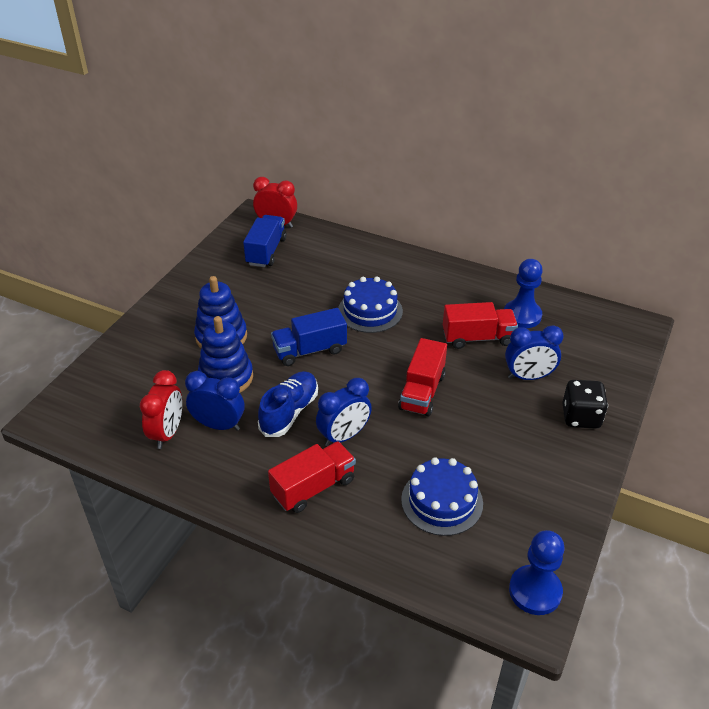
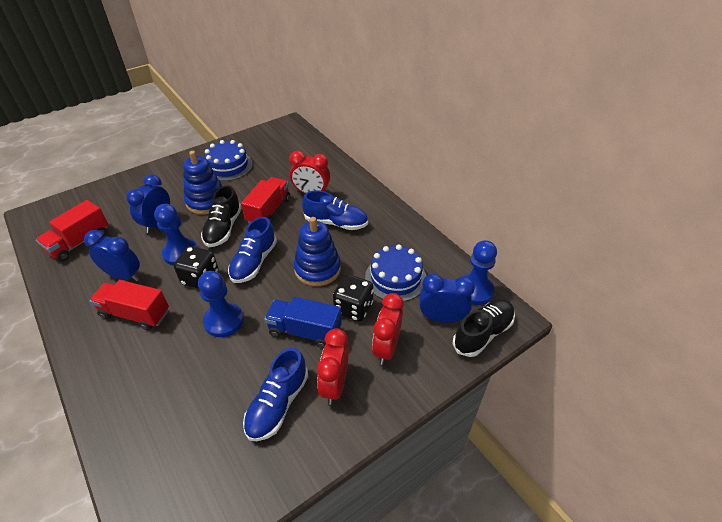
black dice: 1 -> 2
black shoe: 0 -> 2
blue pawn: 2 -> 3
blue shoe: 1 -> 3
blue truck: 2 -> 1
red clock: 2 -> 3

